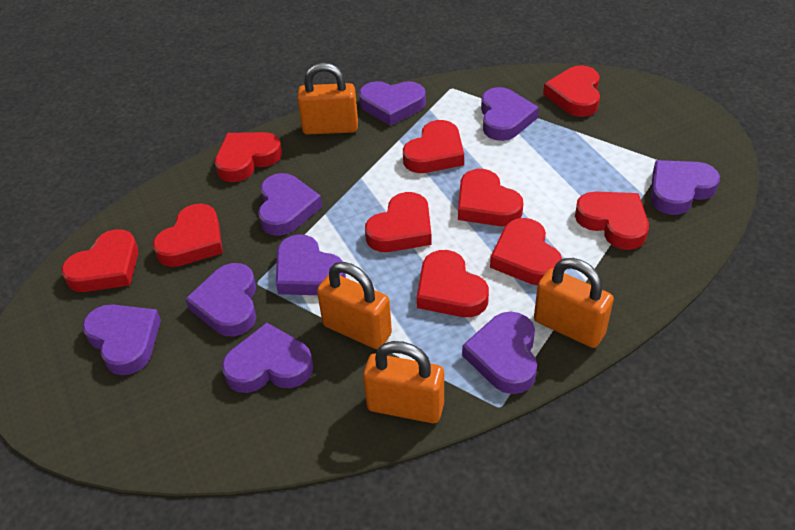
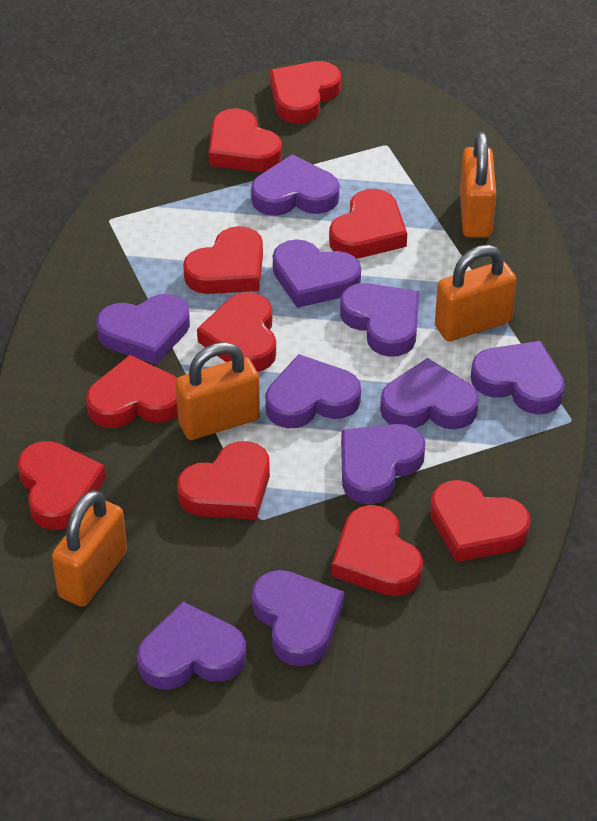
purple heart: 9 -> 10

